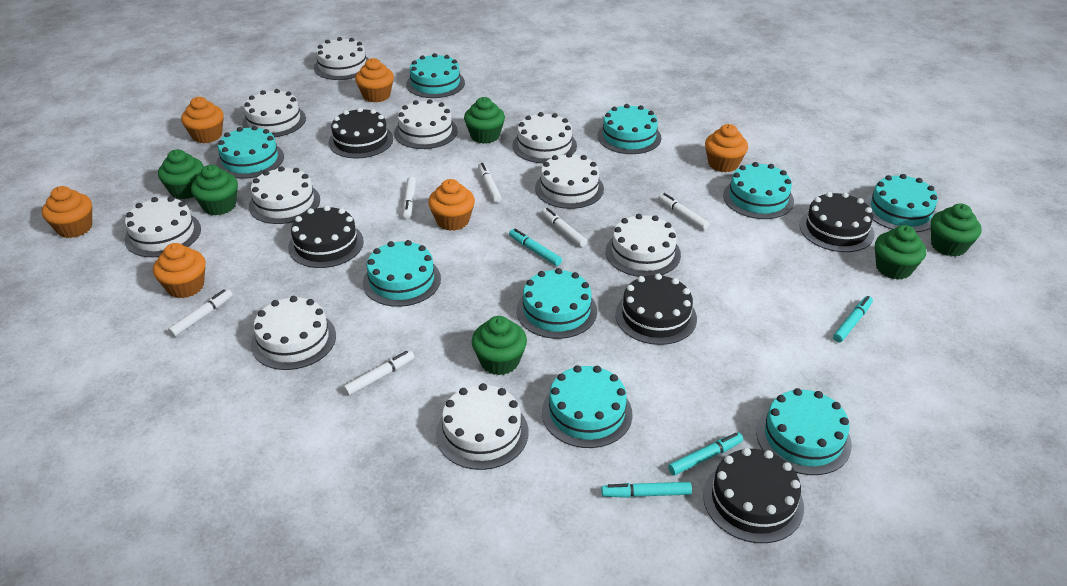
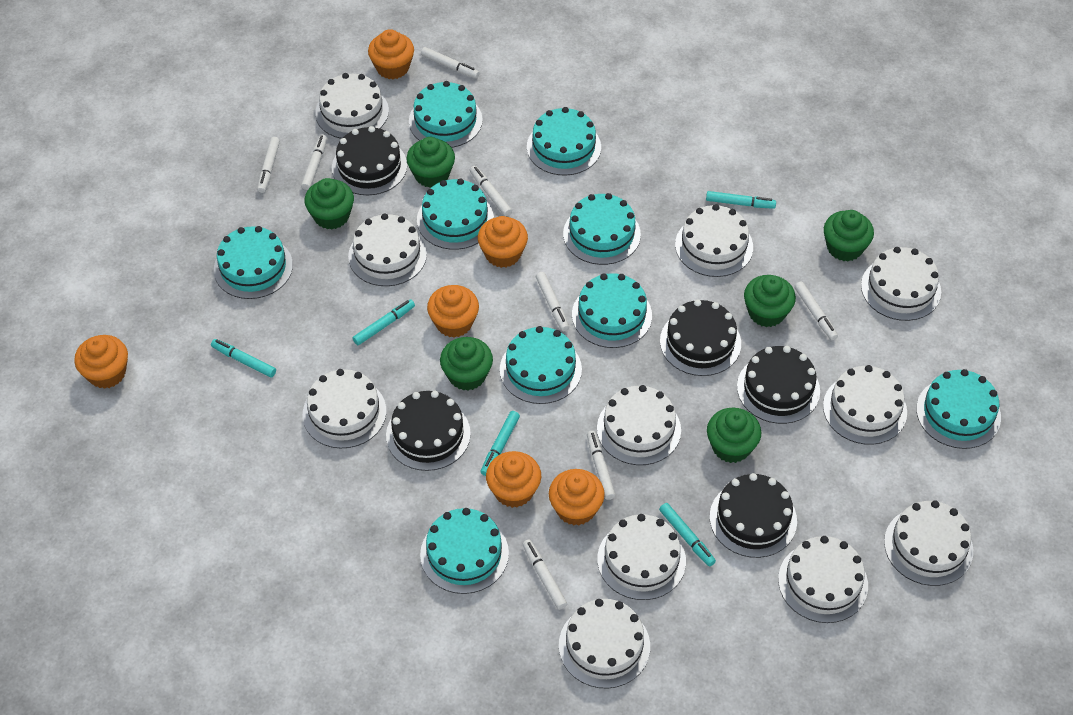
turquoise marker: 4 -> 5
white cake: 10 -> 11
white marker: 6 -> 8

